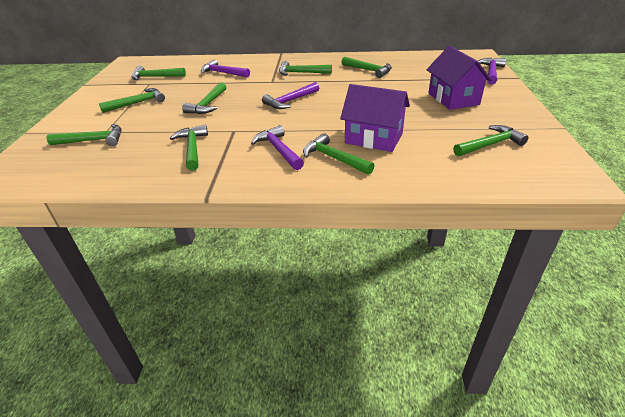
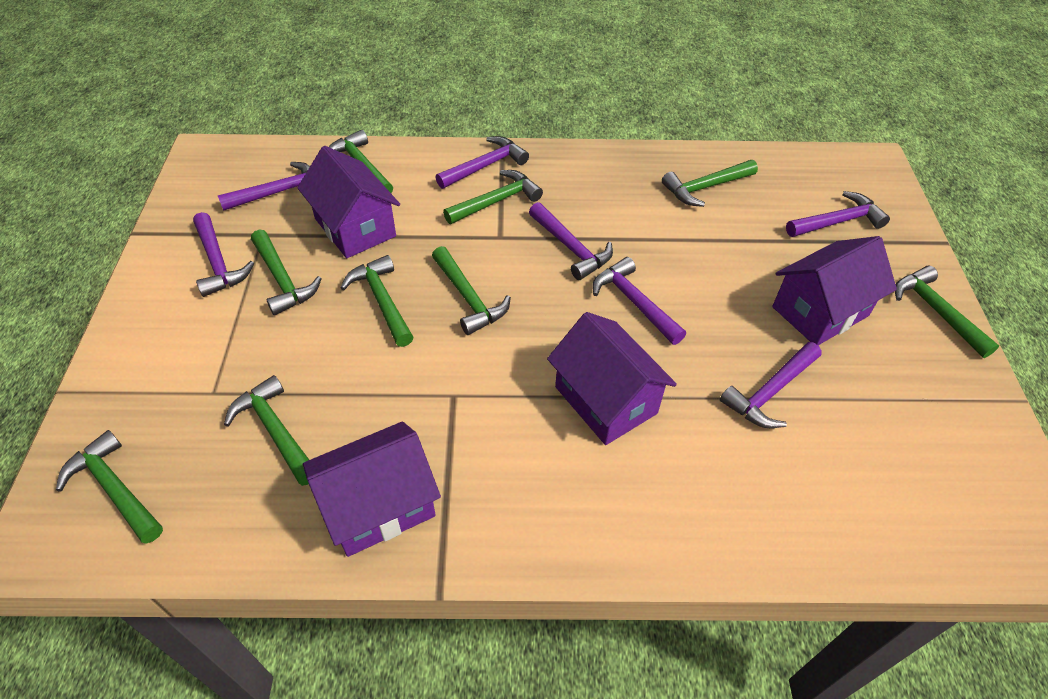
purple hammer: 4 -> 7
purple house: 2 -> 4

